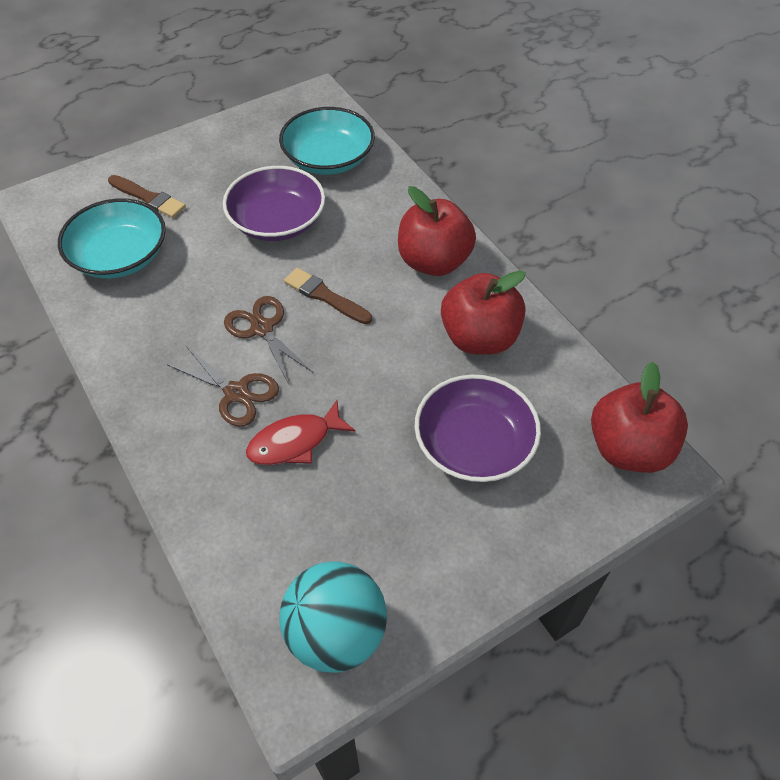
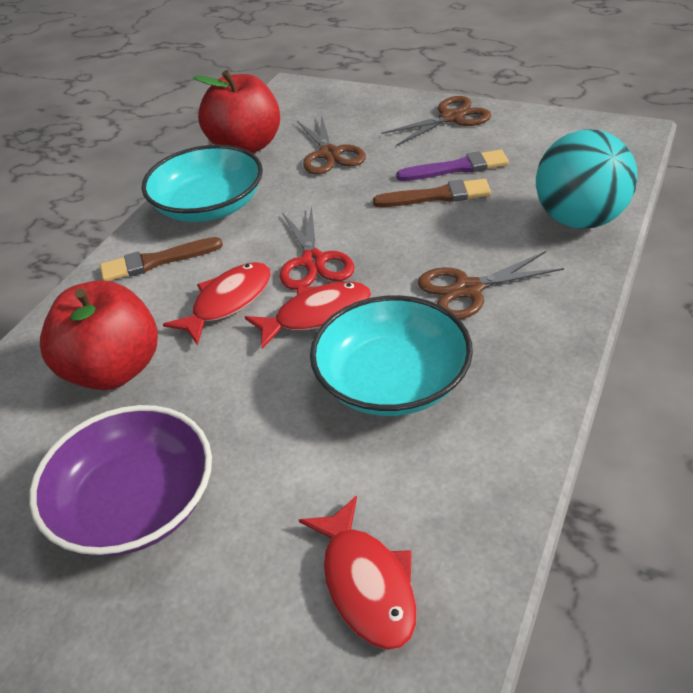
brown scissors: 2 -> 3
purple bowl: 2 -> 1
purple brush: 0 -> 1
red apple: 3 -> 2
red fish: 1 -> 3
red scissors: 0 -> 1

